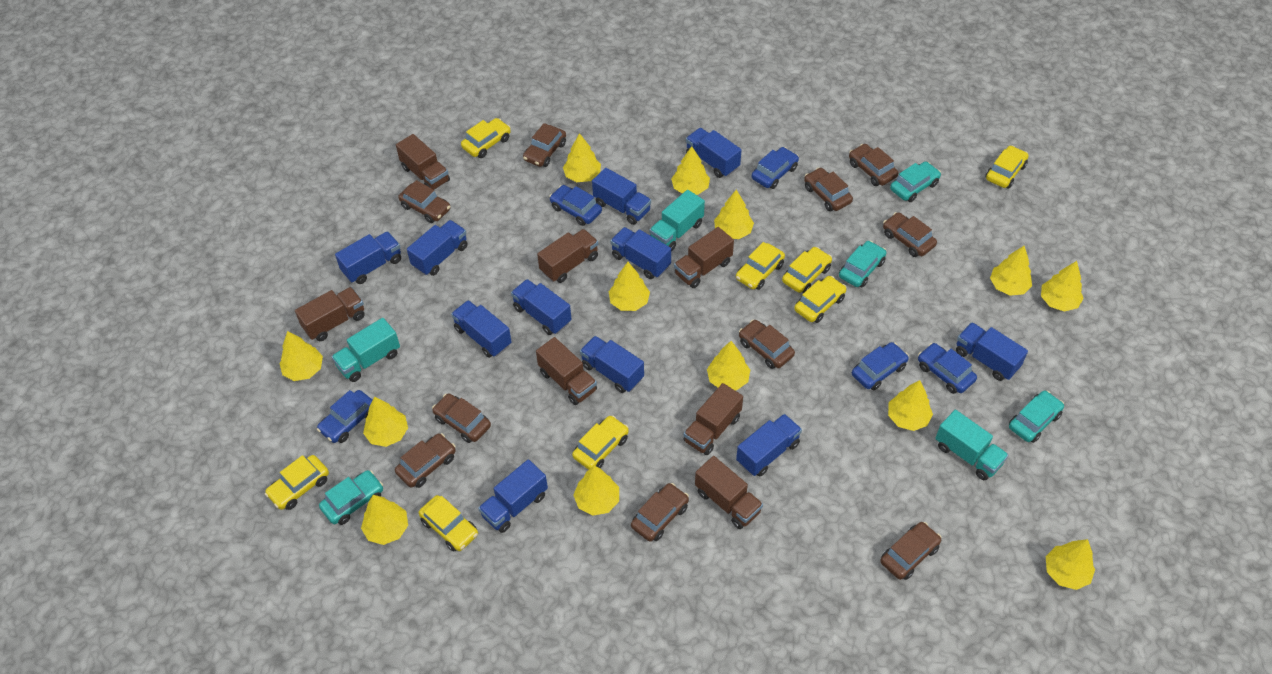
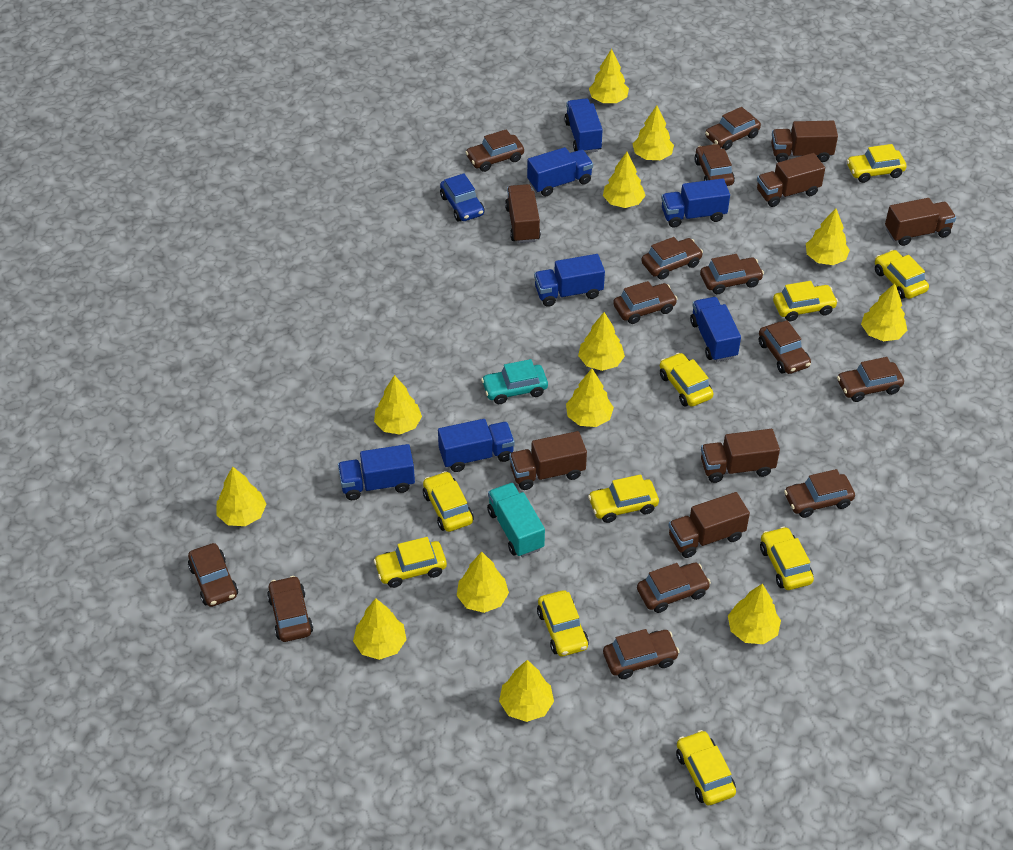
blue car: 5 -> 1
blue truck: 11 -> 7
brown car: 10 -> 13
turquoise car: 4 -> 1
turquoise truck: 3 -> 1
yellow car: 8 -> 10

